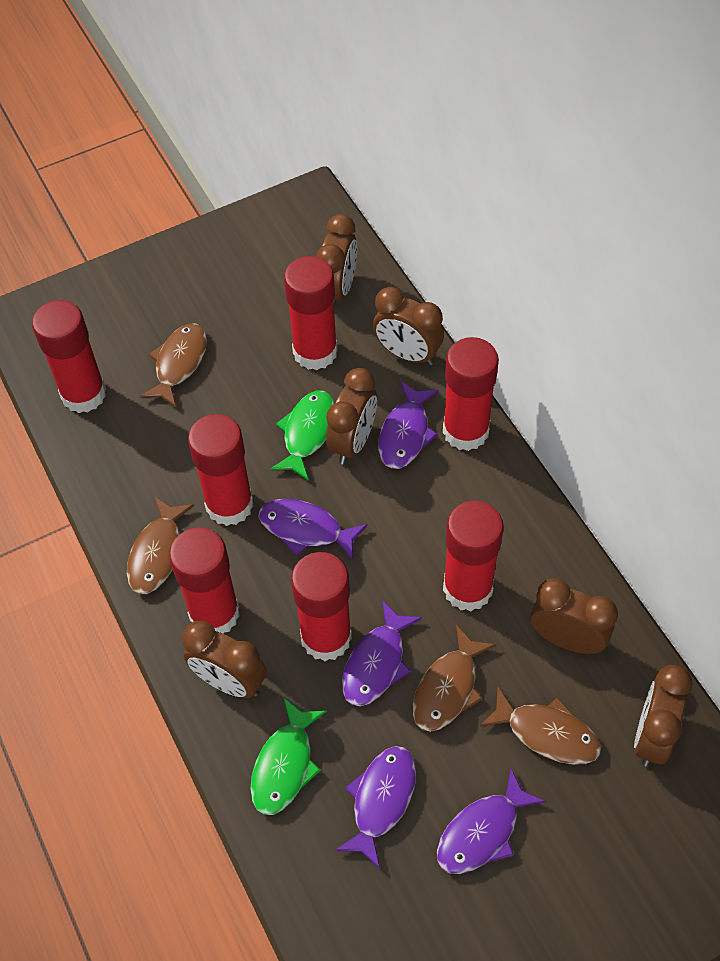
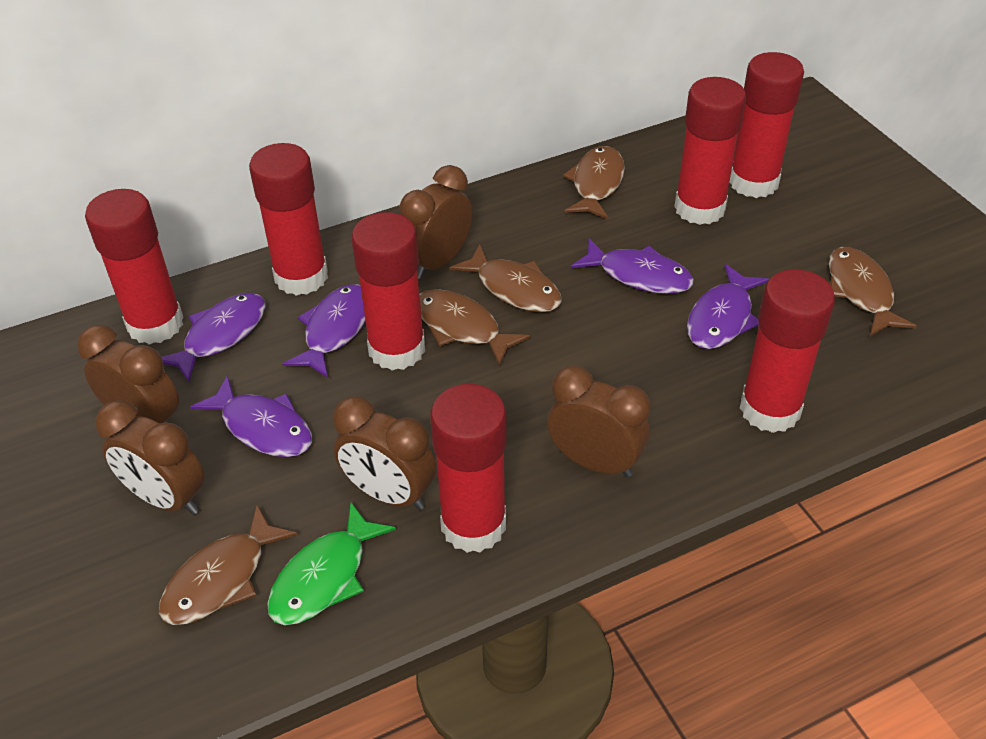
brown clock: 6 -> 5
brown fish: 4 -> 5
green fish: 2 -> 1

